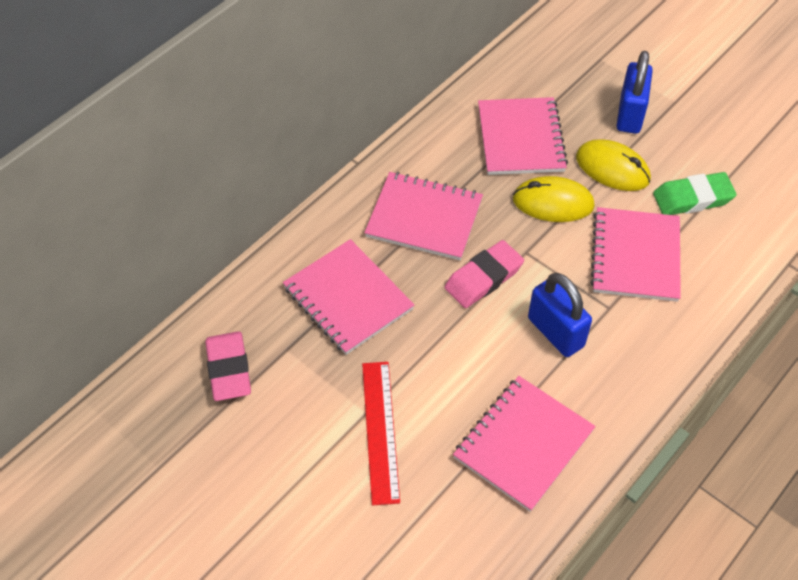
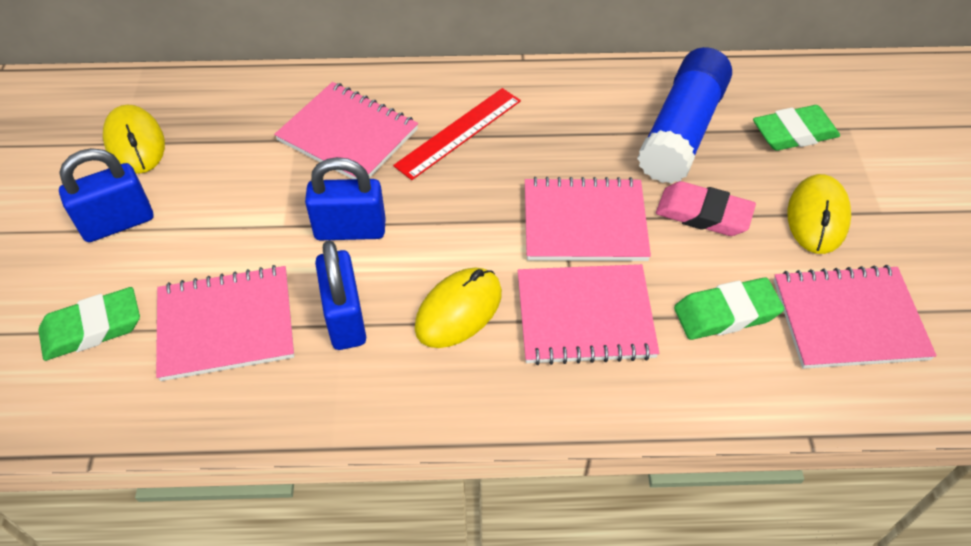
blue glue stick: 0 -> 1
blue padlock: 2 -> 3
green eraser: 1 -> 3
pink eraser: 2 -> 1
yellow mouse: 2 -> 3

